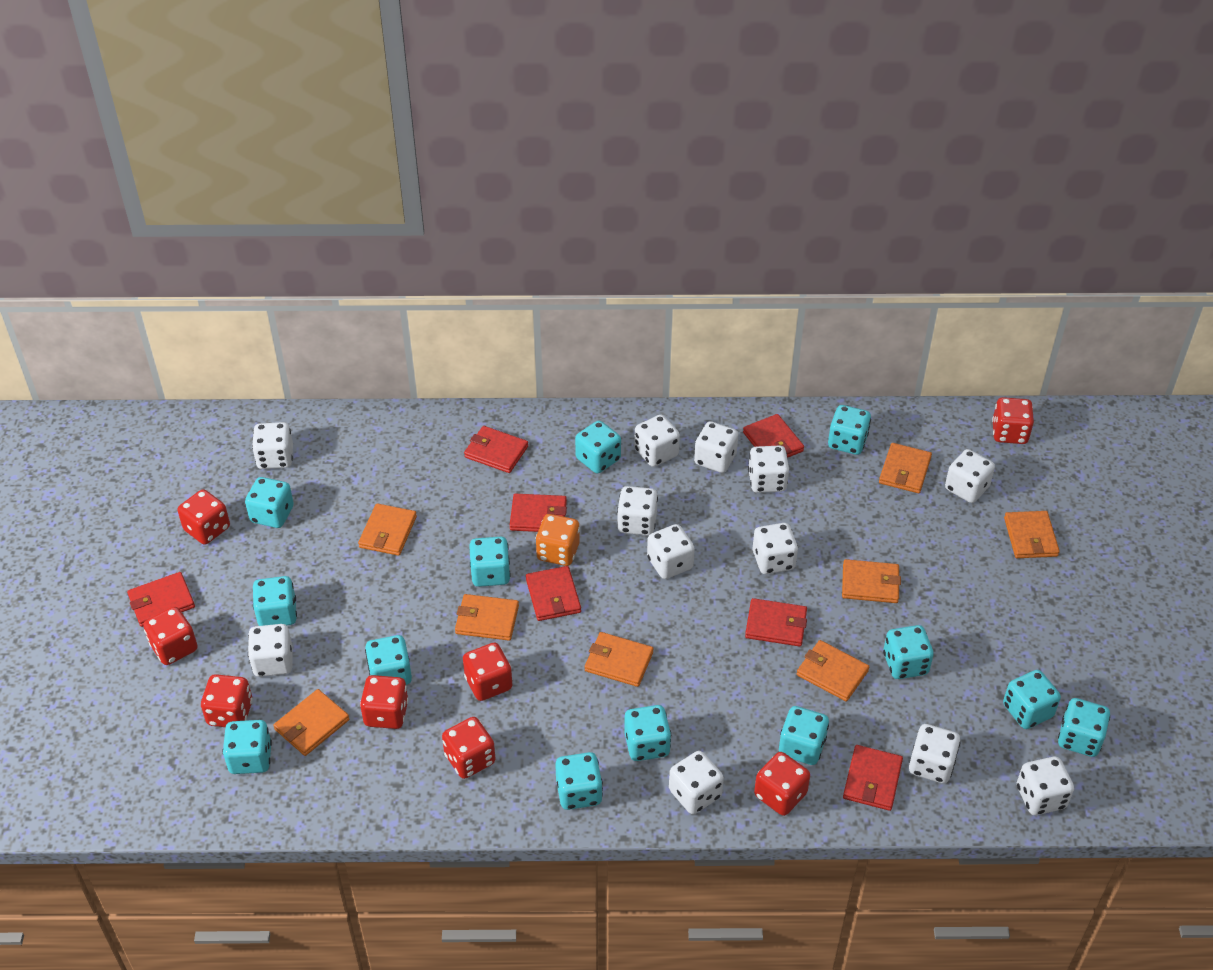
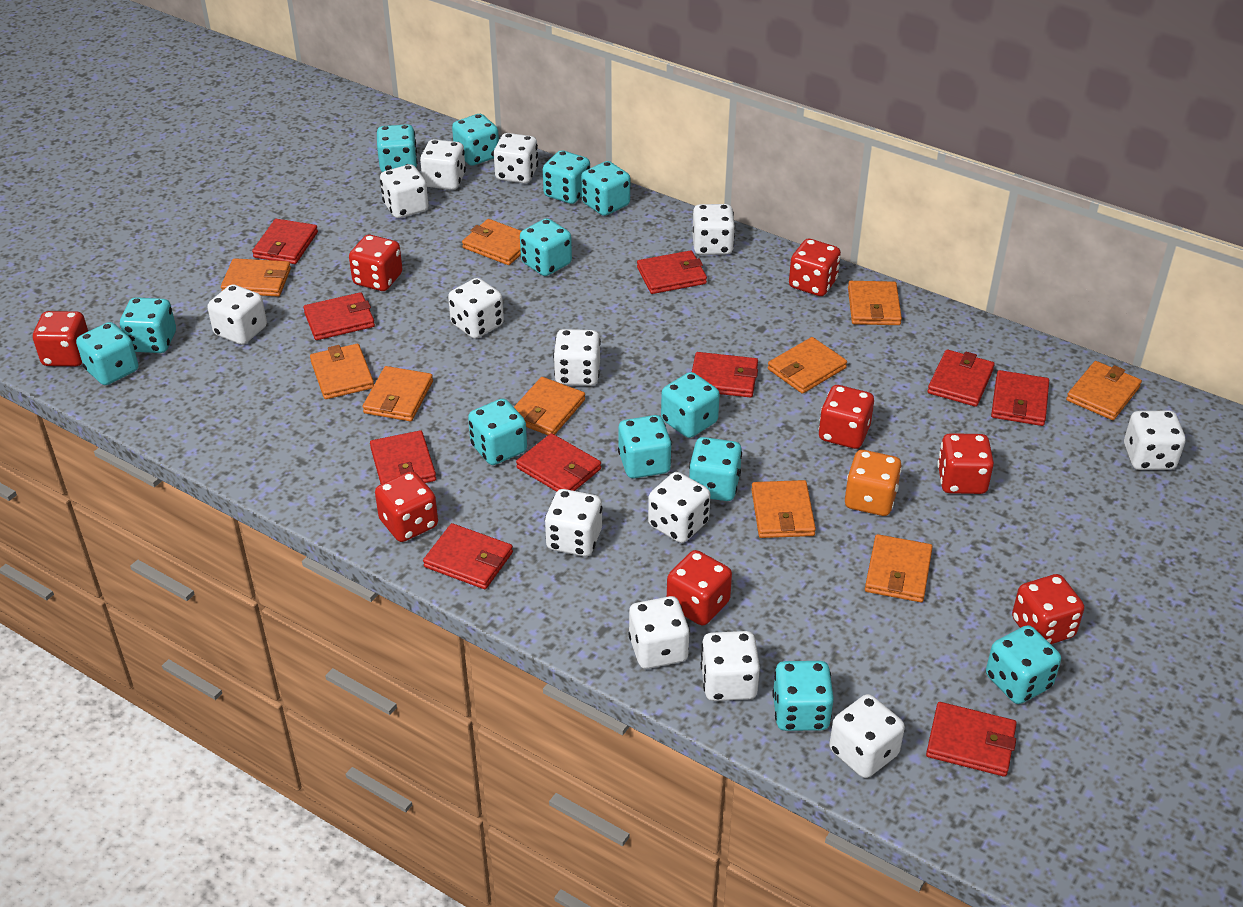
orange wallet: 8 -> 10
red wallet: 7 -> 10
white dice: 12 -> 13

